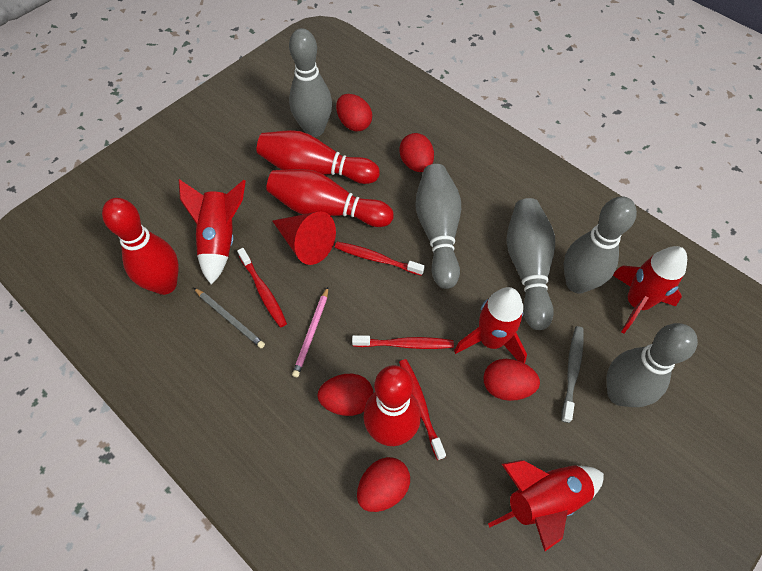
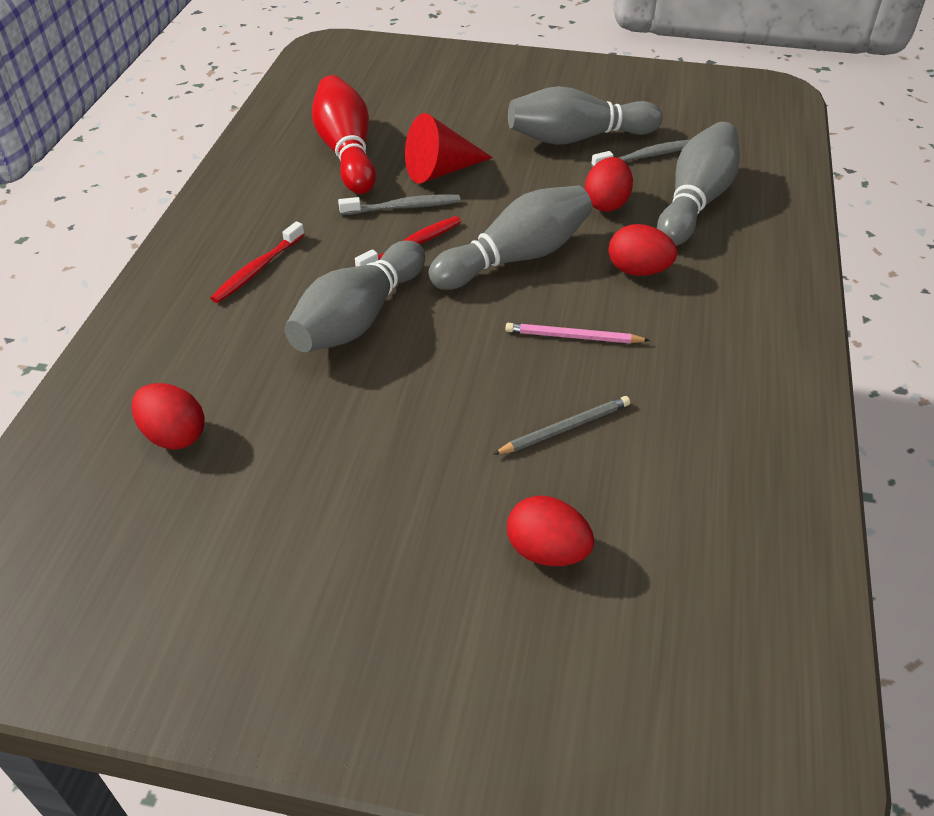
grey bowling pin: 5 -> 4
grey toothbrush: 1 -> 2
red bowling pin: 4 -> 1
red egg: 5 -> 4
red rocket: 4 -> 0
red toothbrush: 4 -> 2

